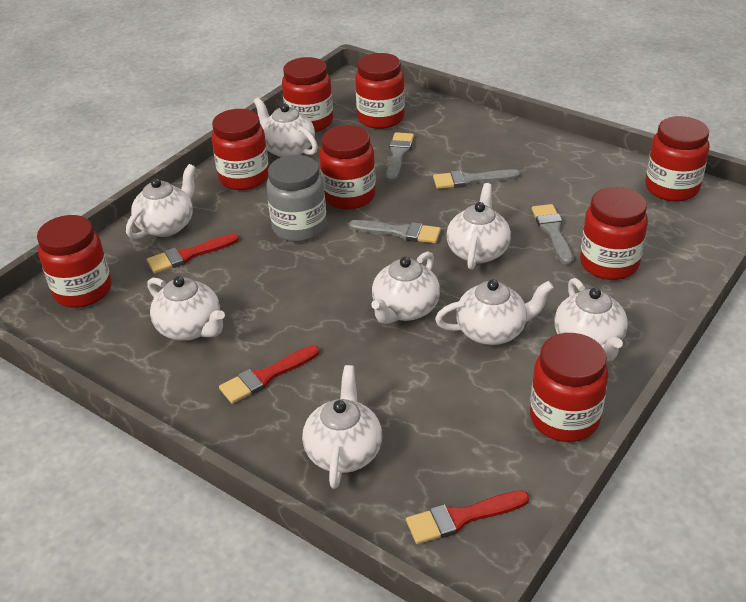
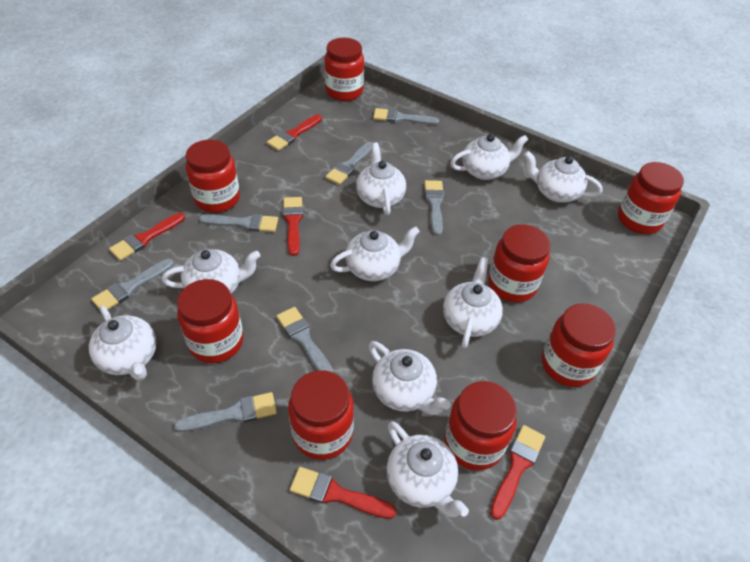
grey brush: 4 -> 7
grey jar: 1 -> 0
red brush: 3 -> 5
white teapot: 8 -> 9

